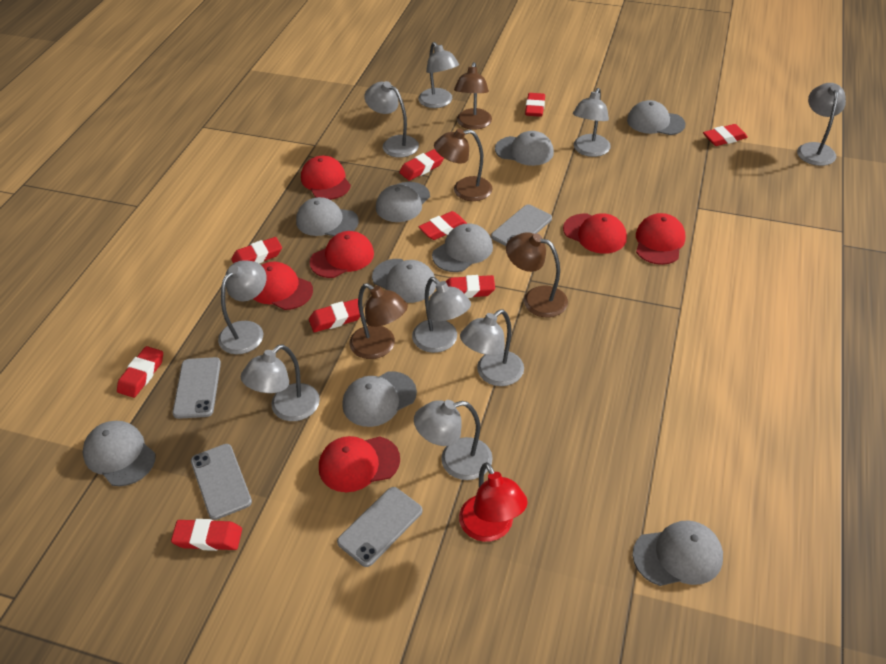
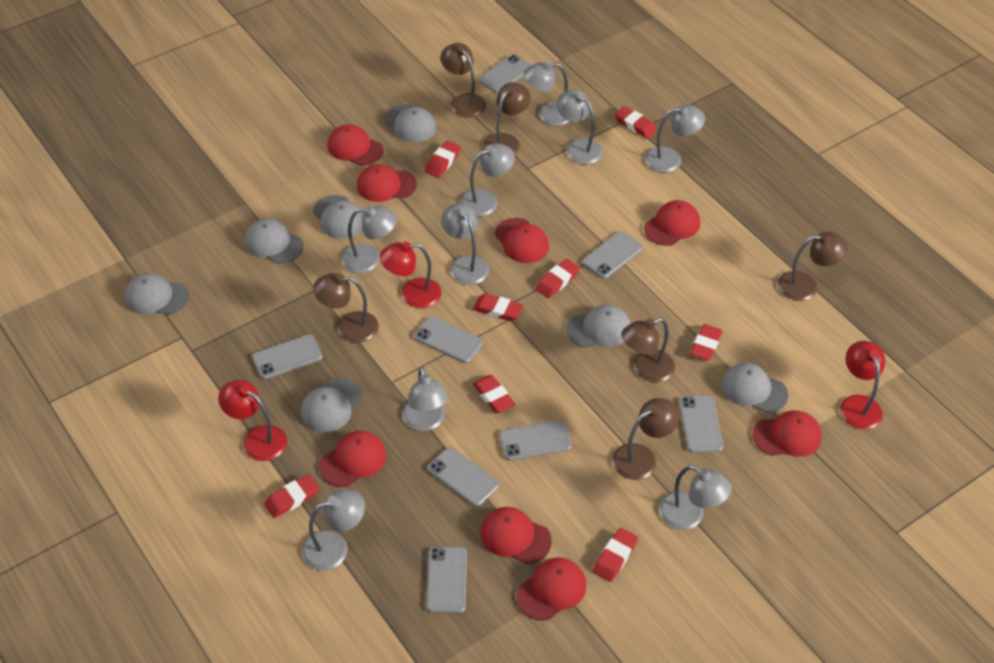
brown lamp: 4 -> 6
grey cap: 9 -> 7
grey phone: 4 -> 8
red cap: 6 -> 8
red eraser: 9 -> 8
red lamp: 1 -> 3

